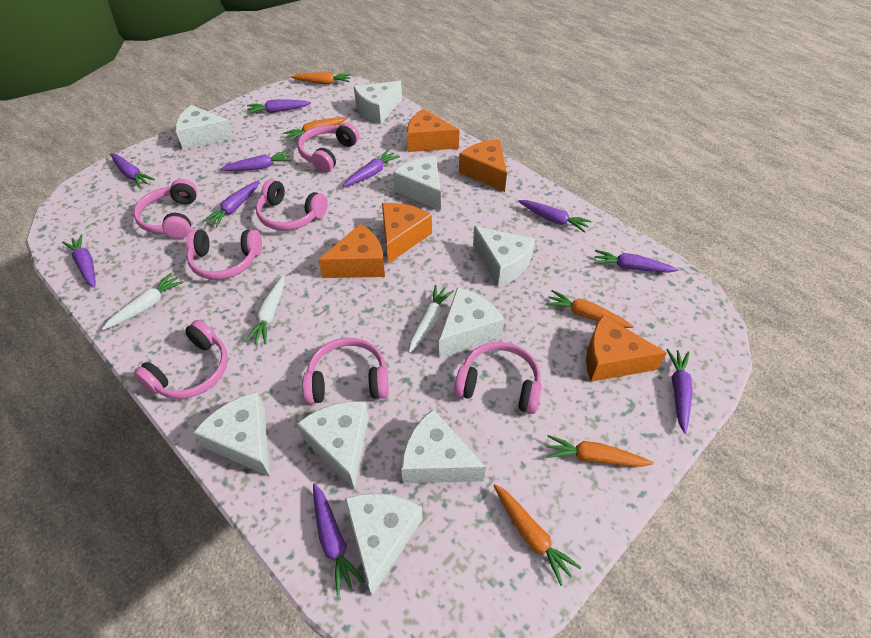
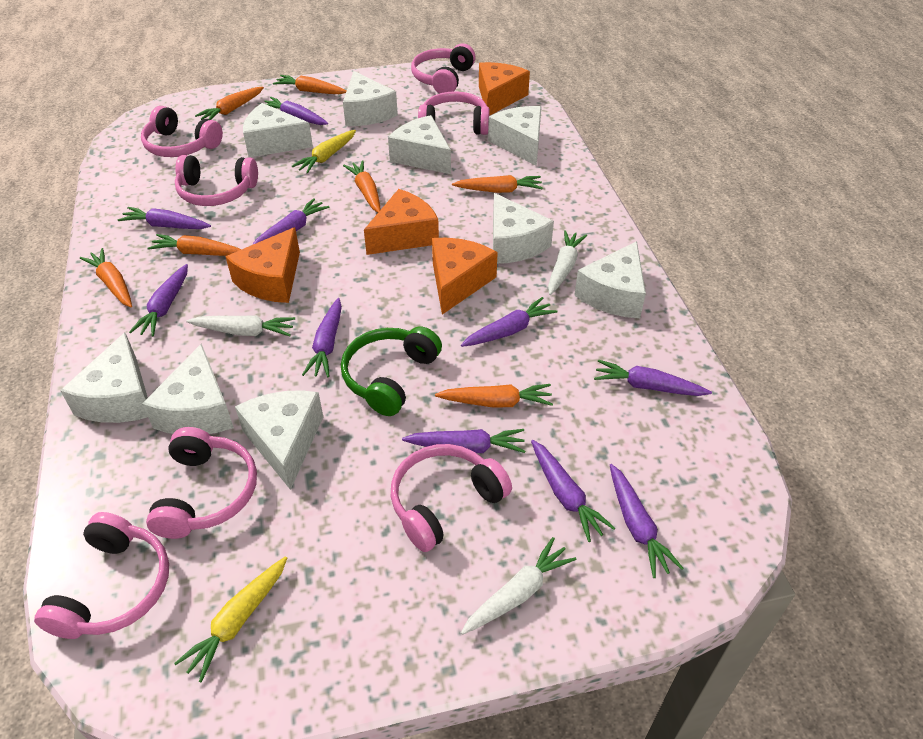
green headphones: 0 -> 1
orange carrot: 5 -> 7
orange cheese: 5 -> 4
yellow carrot: 0 -> 2

